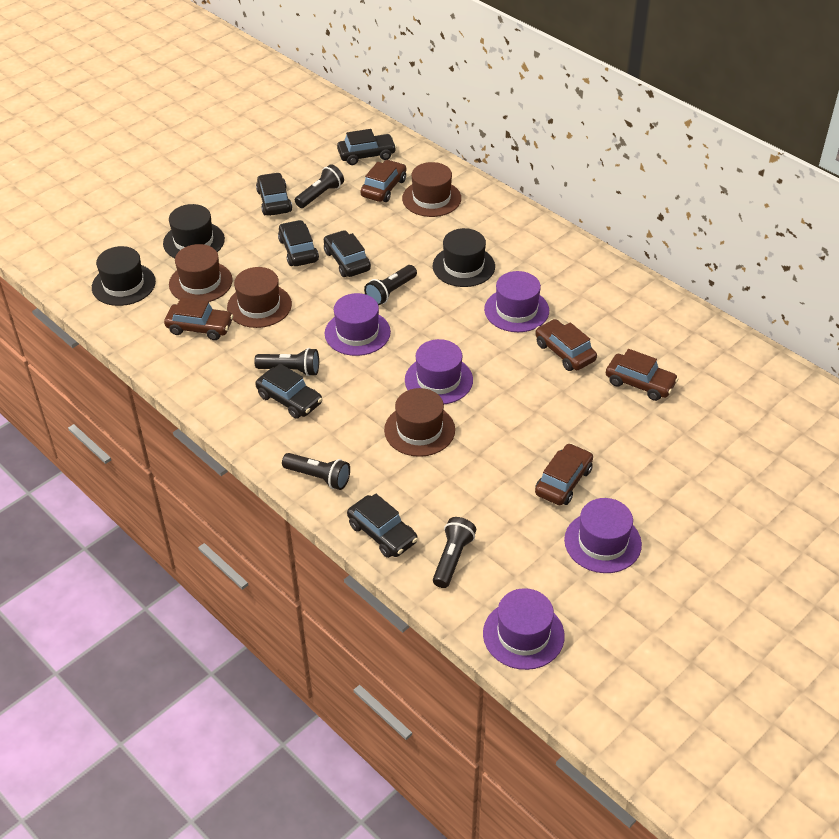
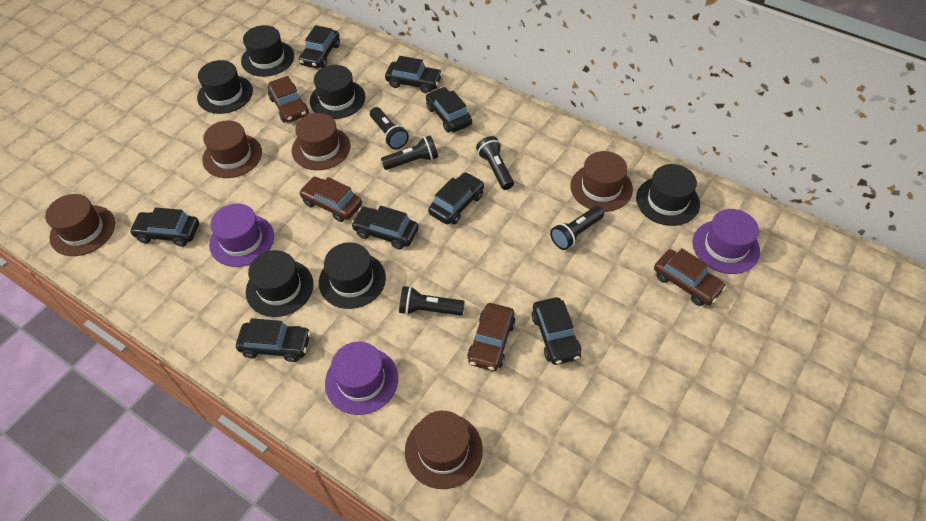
black car: 6 -> 8
black hat: 3 -> 6
brown car: 5 -> 4
brown hat: 4 -> 5
purple hat: 5 -> 3

